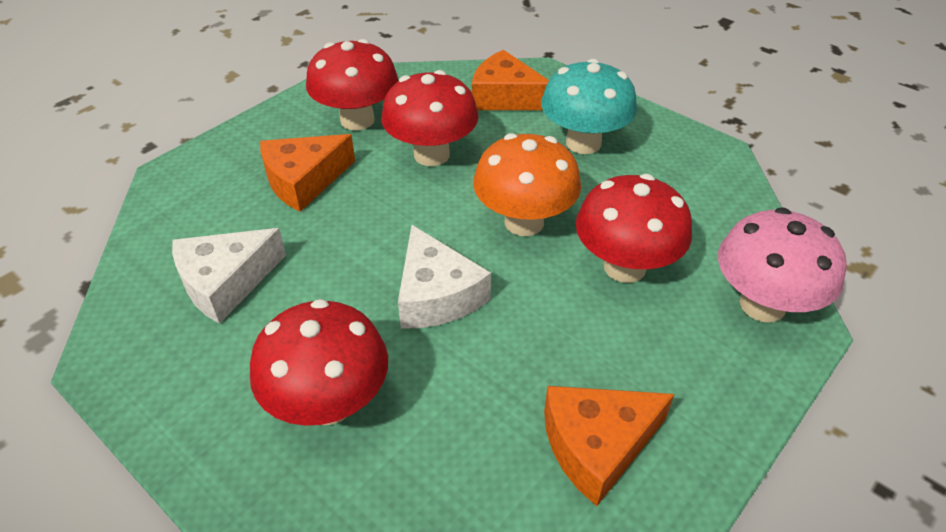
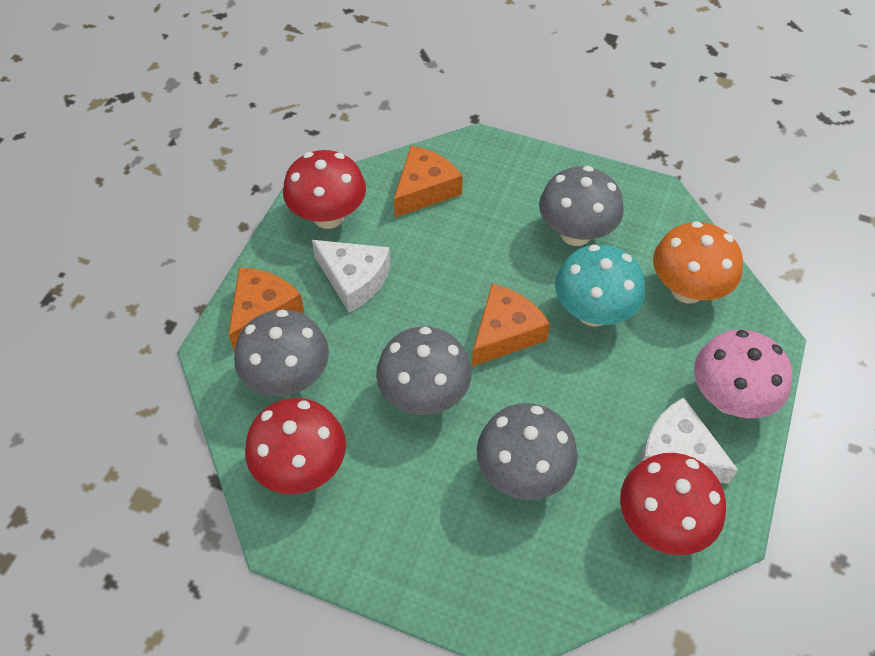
grey mushroom: 0 -> 4
red mushroom: 4 -> 3

